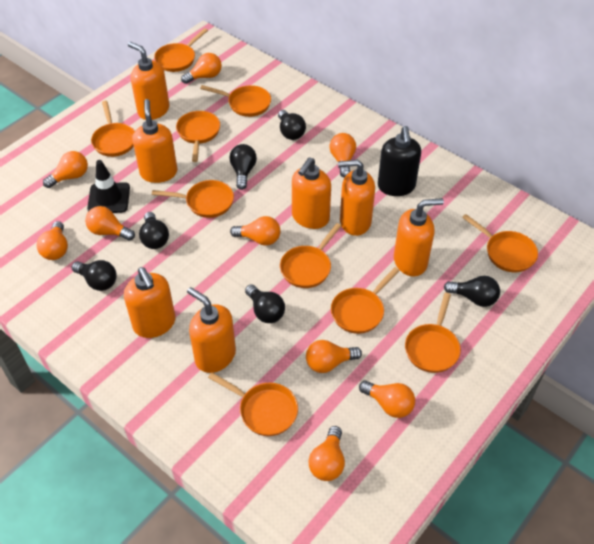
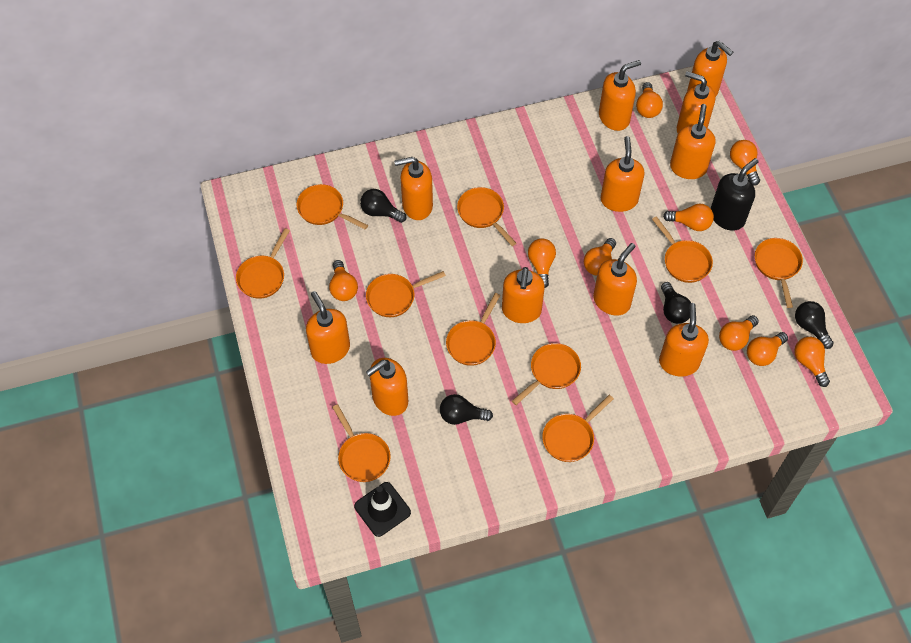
black light bulb: 6 -> 4
orange soap dispenser: 7 -> 11

